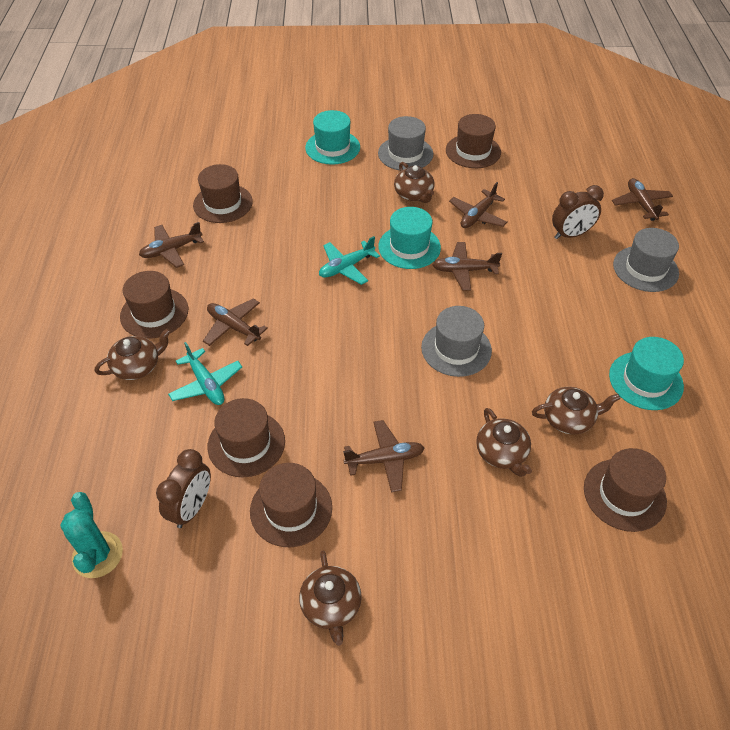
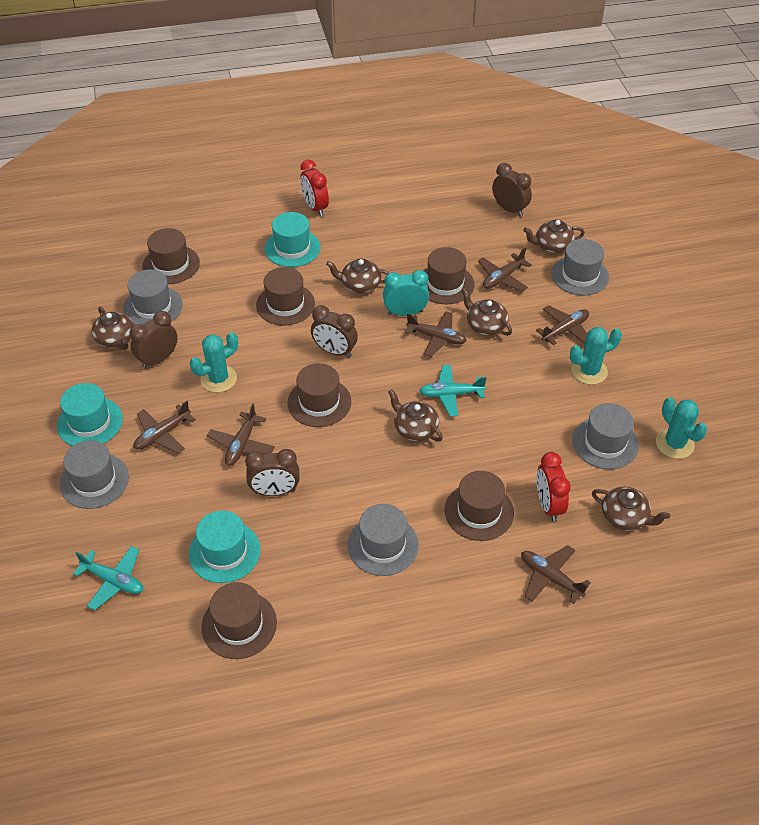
brown clock: 2 -> 4
brown teapot: 5 -> 6
grey hat: 3 -> 5
red clock: 0 -> 2
turquoise cactus: 1 -> 3
turquoise clock: 0 -> 1

